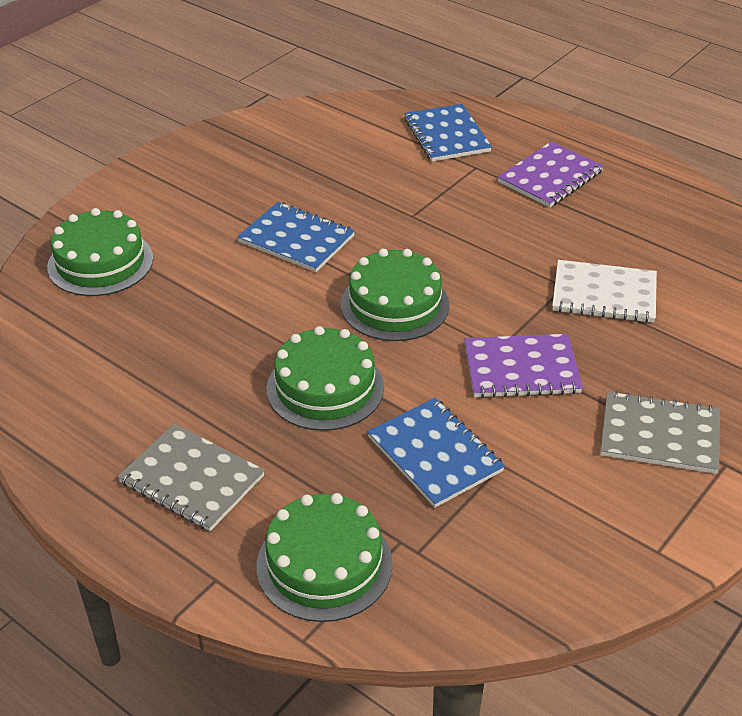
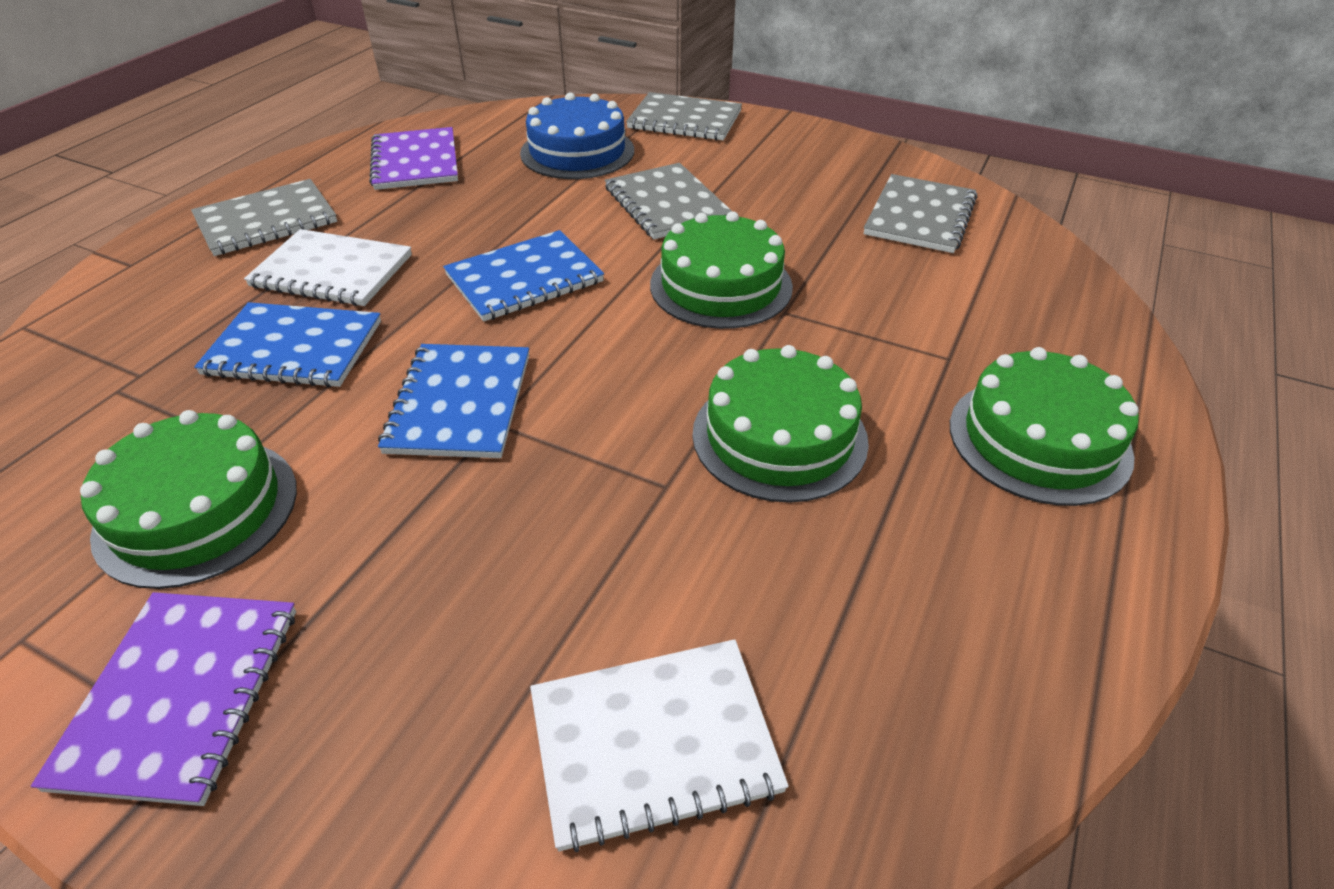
blue cake: 0 -> 1
grey notebook: 2 -> 4
white notebook: 1 -> 2

